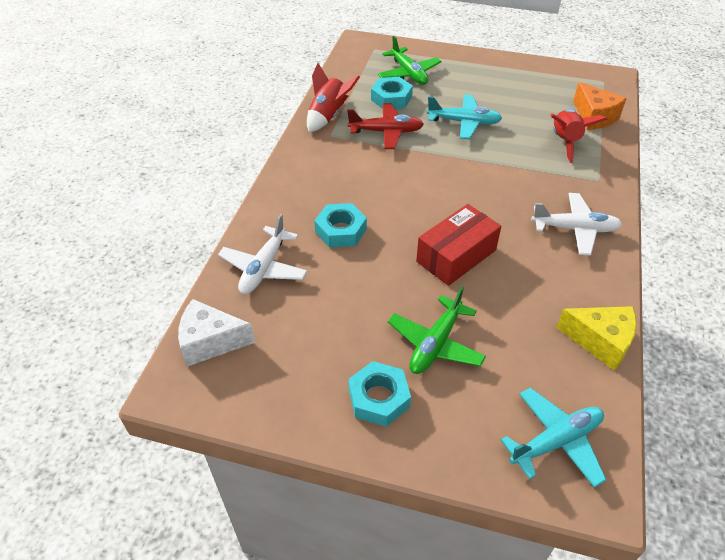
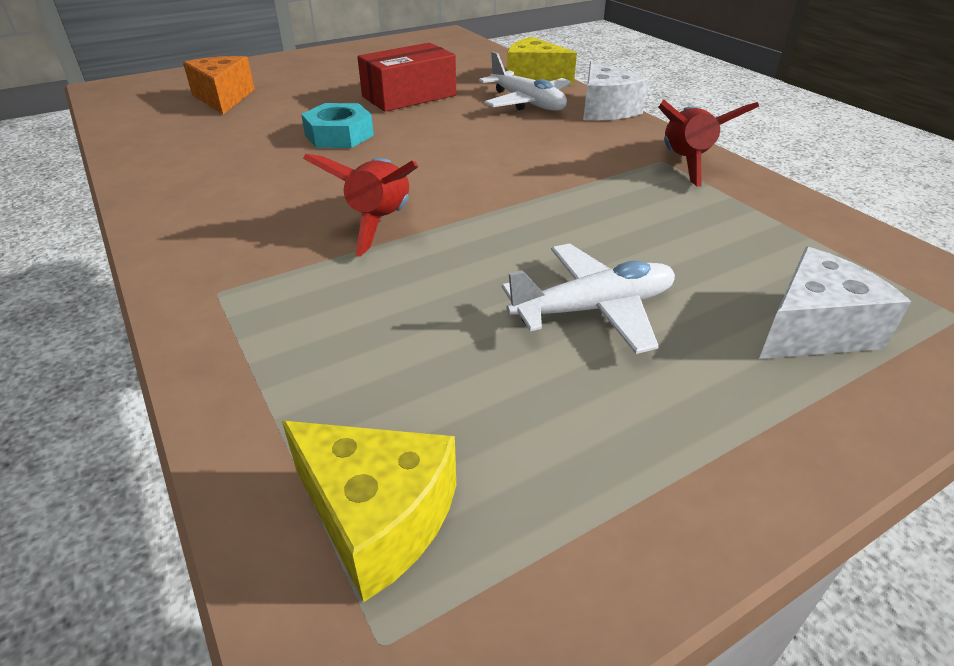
green plane: 2 -> 0
red plane: 1 -> 0
turquoise nut: 3 -> 1
turquoise plane: 2 -> 0
white cheese: 1 -> 2
yellow cheese: 1 -> 2

